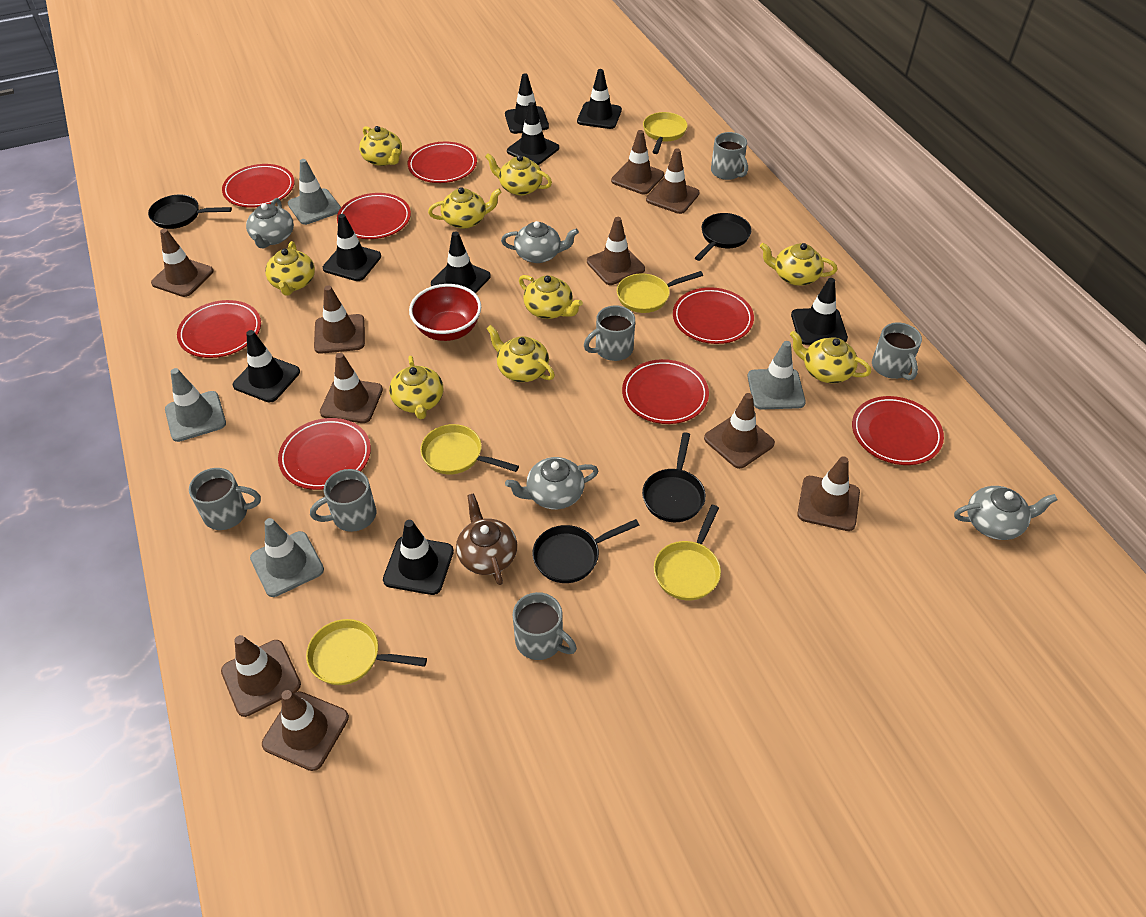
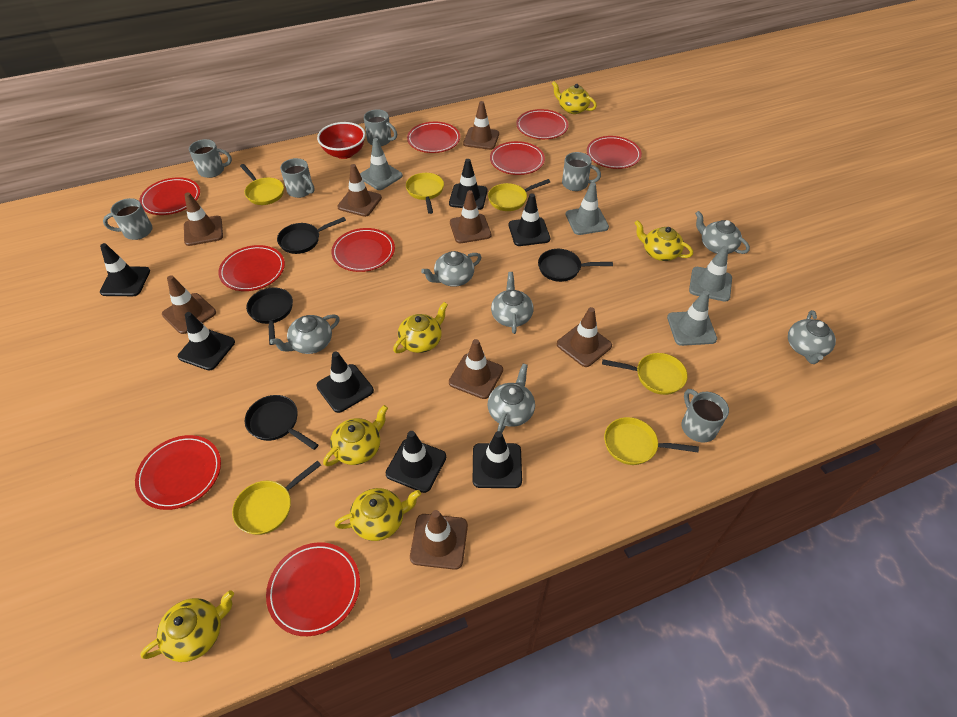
black traffic cone: 8 -> 7
brown teapot: 1 -> 0
brown traffic cone: 10 -> 8
grey teapot: 4 -> 6
red plate: 8 -> 9
yellow pan: 5 -> 6
yellow teapot: 9 -> 6

